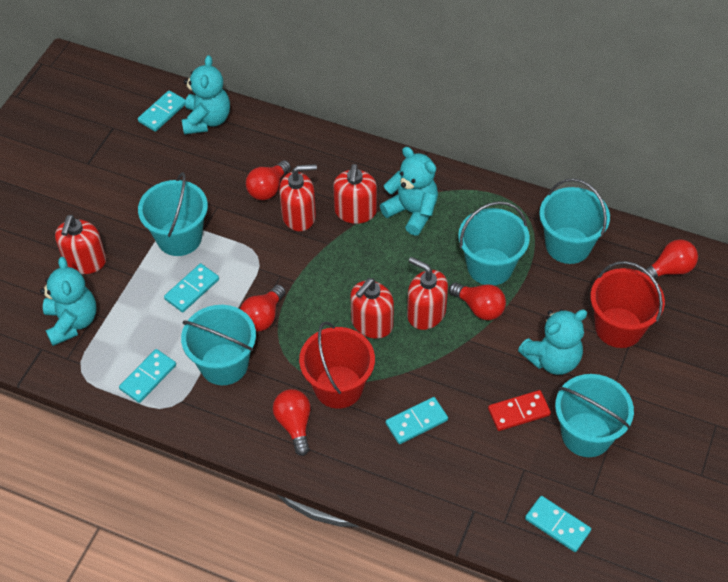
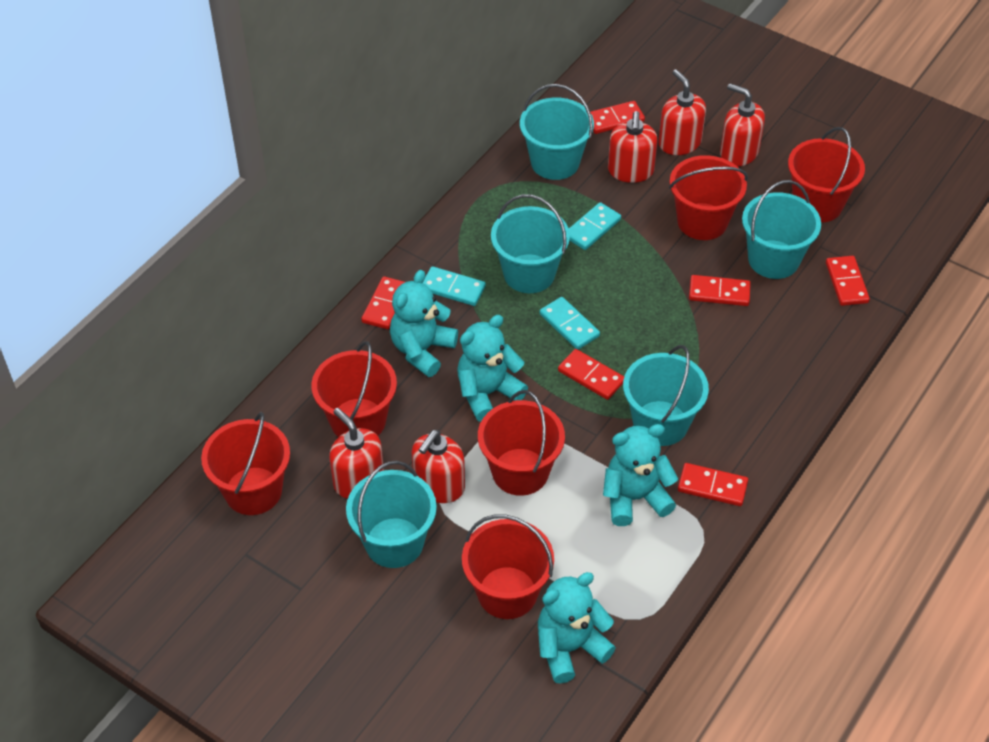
red bucket: 2 -> 6
red domino: 1 -> 6
red light bulb: 5 -> 0
turquoise domino: 5 -> 3

